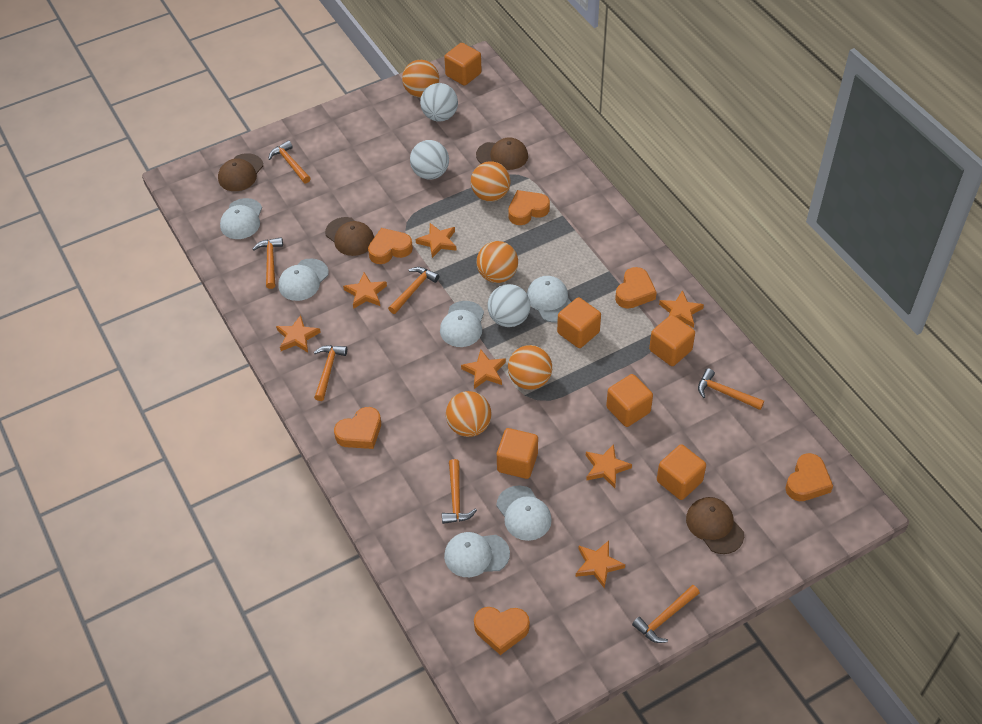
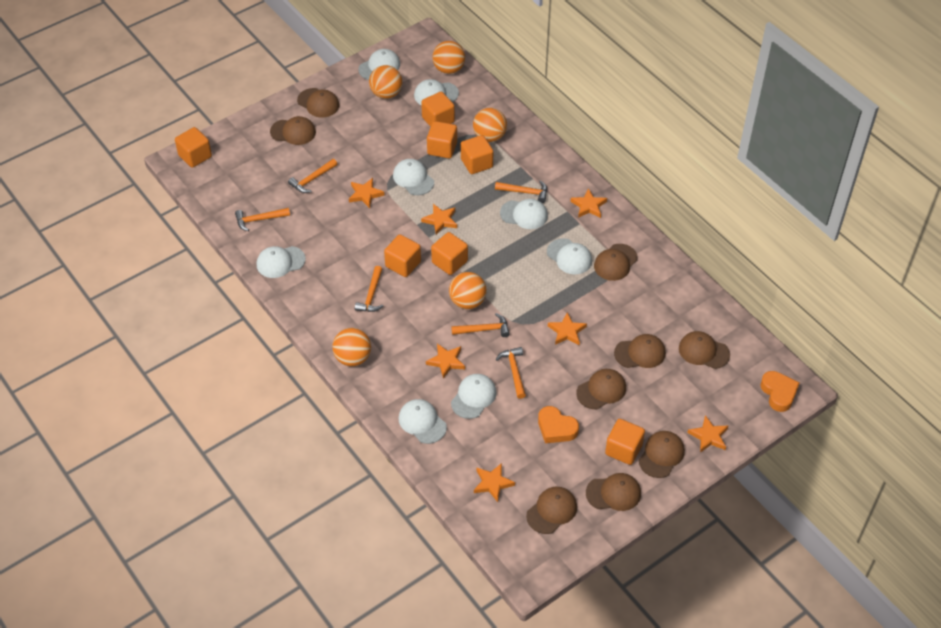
brown cap: 4 -> 9
orange cube: 6 -> 7
orange hammer: 7 -> 6
orange heart: 6 -> 2
white ball: 3 -> 0
white cap: 6 -> 8

